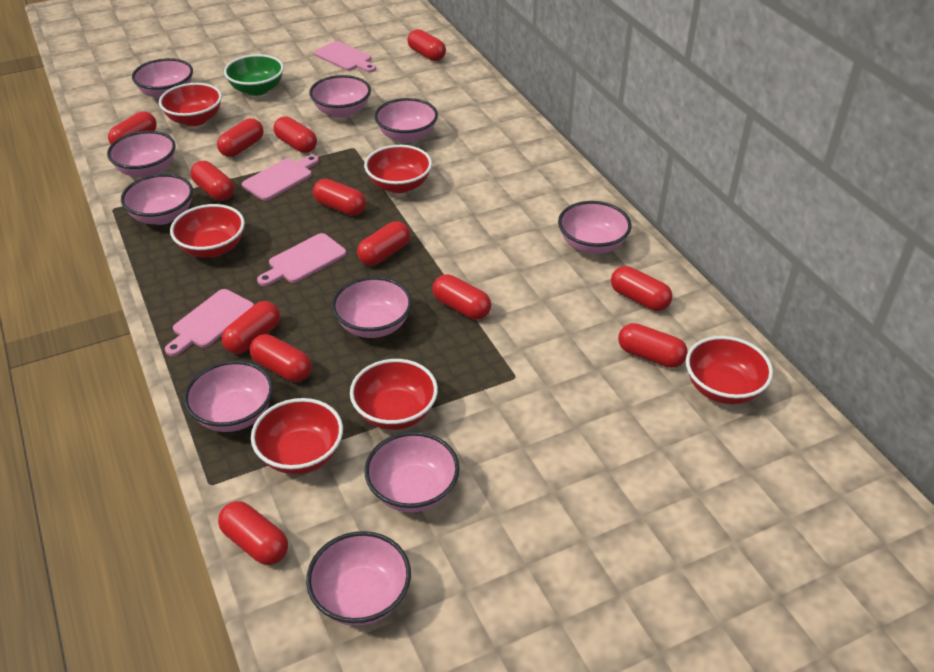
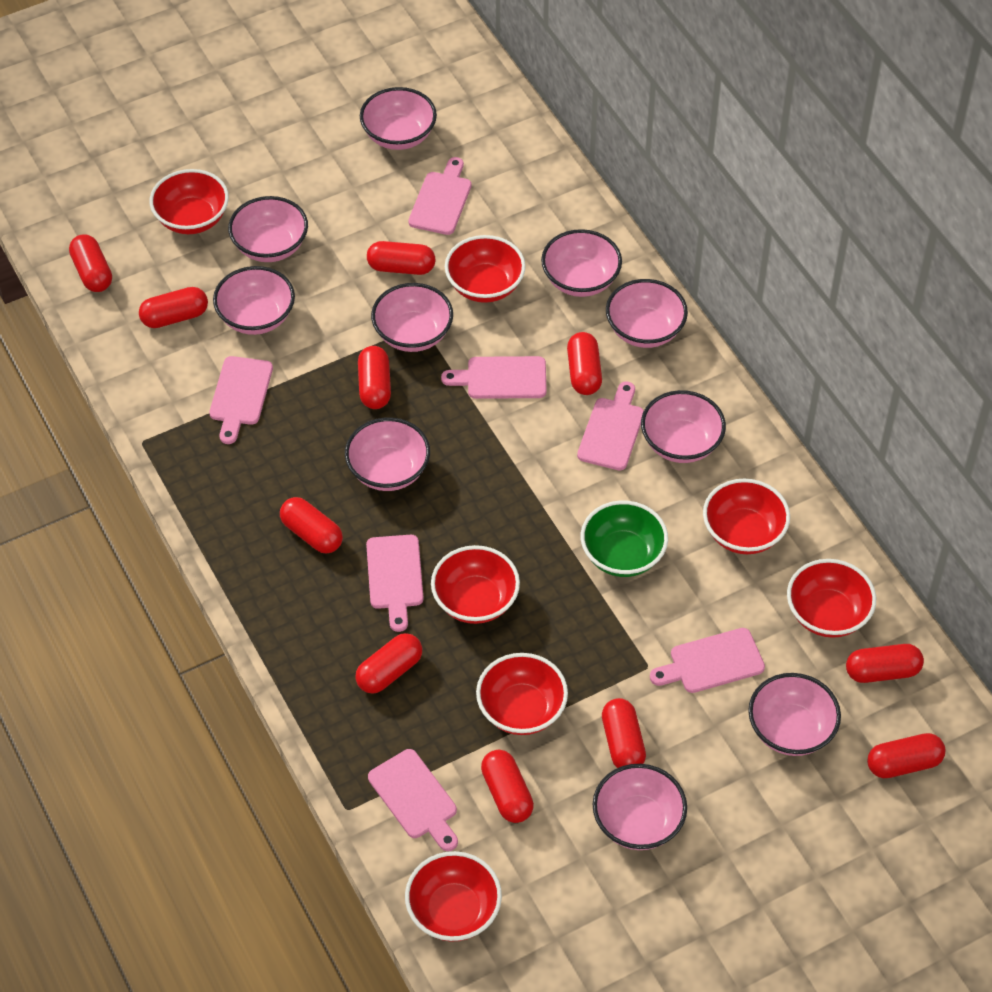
pink cutting board: 4 -> 7
red bowl: 6 -> 7
red capsule: 13 -> 11

